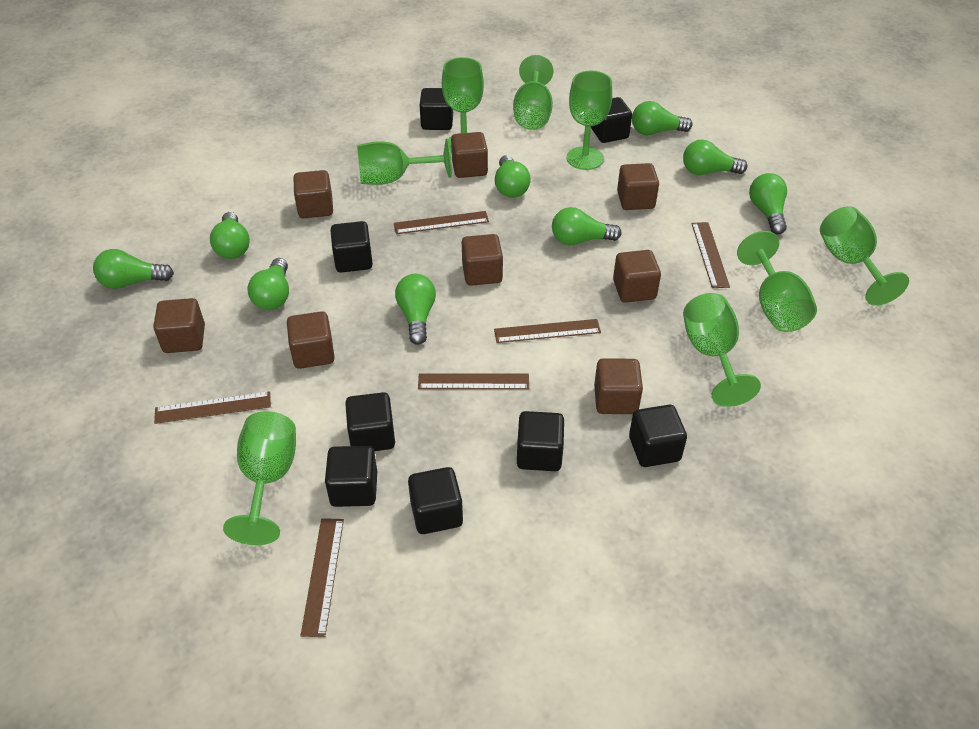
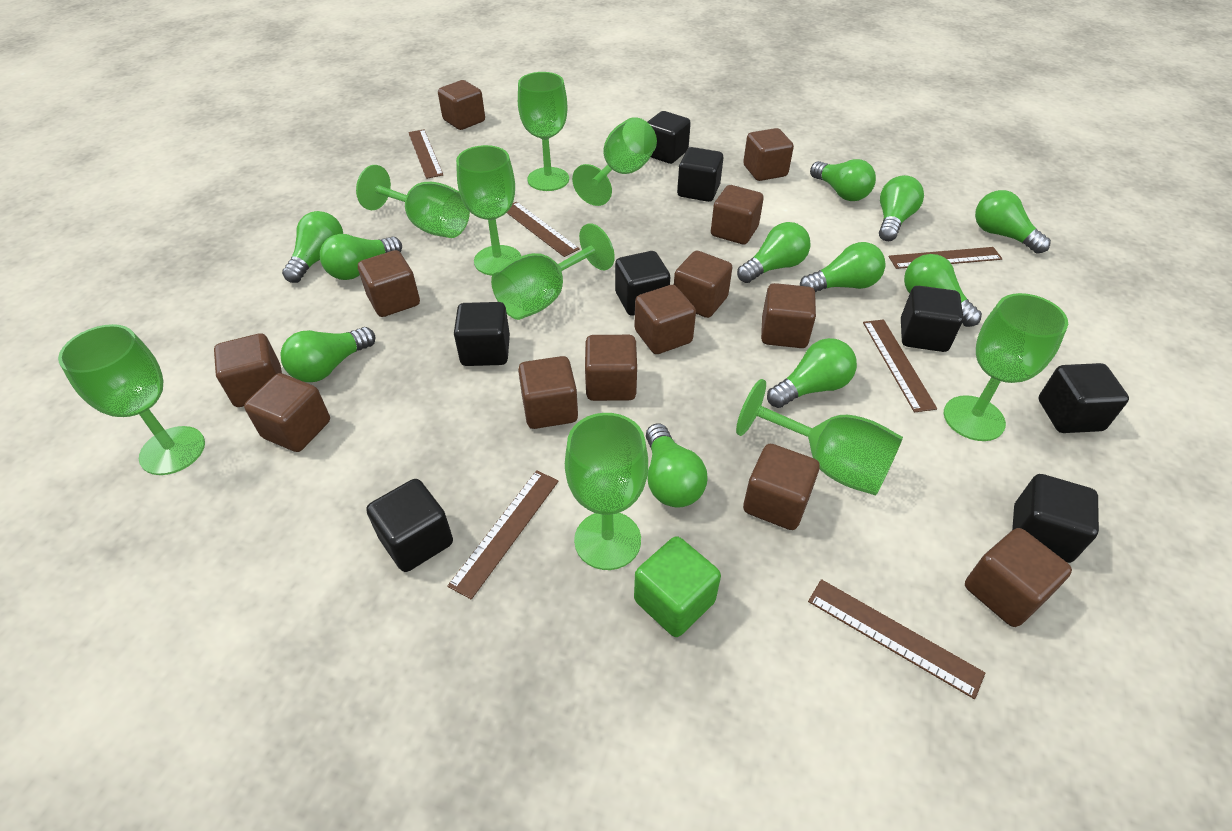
brown cube: 8 -> 13
green cube: 0 -> 1
green goblet: 8 -> 9
green light bulb: 9 -> 11

